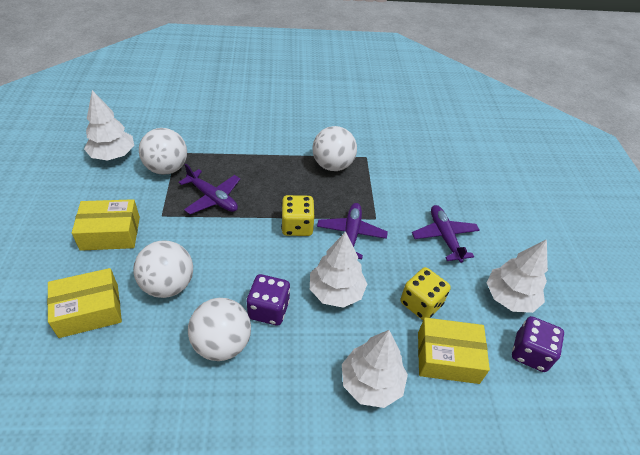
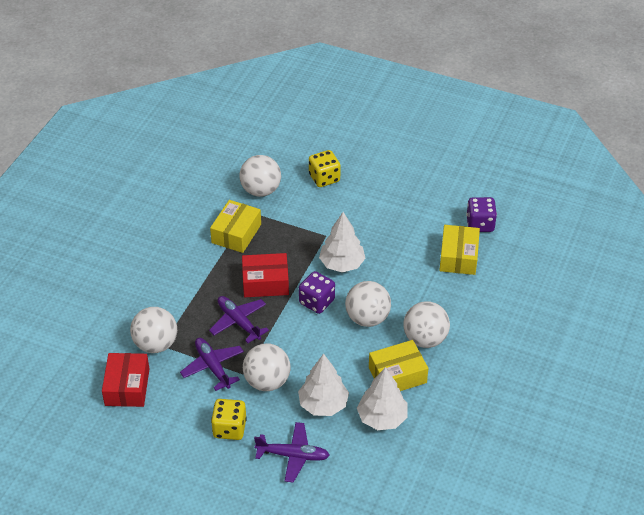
red box: 0 -> 2
white ball: 4 -> 5
white tree: 4 -> 3

